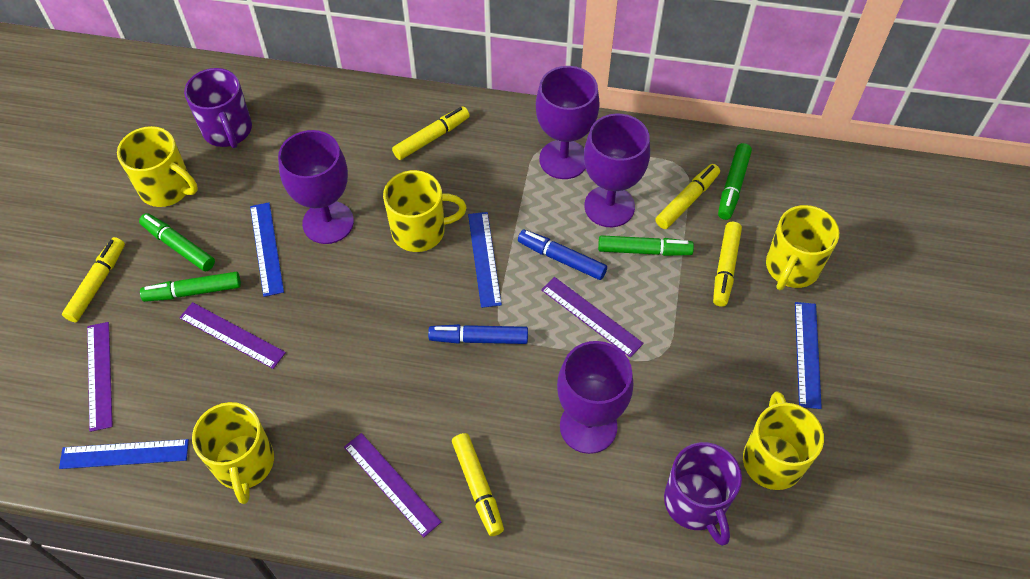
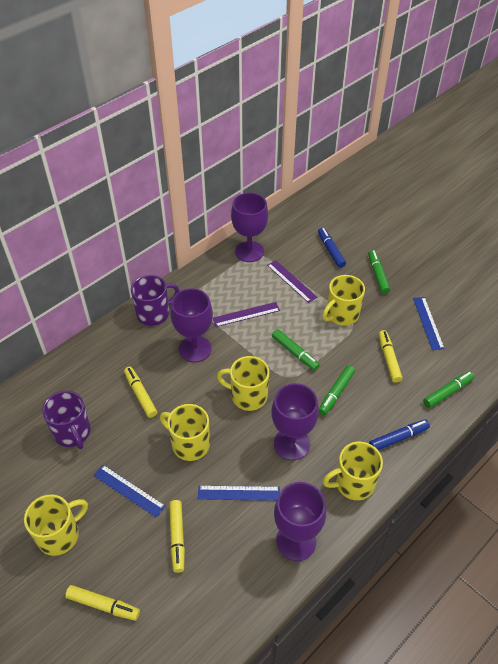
blue ruler: 4 -> 3
purple ruler: 4 -> 2
yellow marker: 5 -> 4

